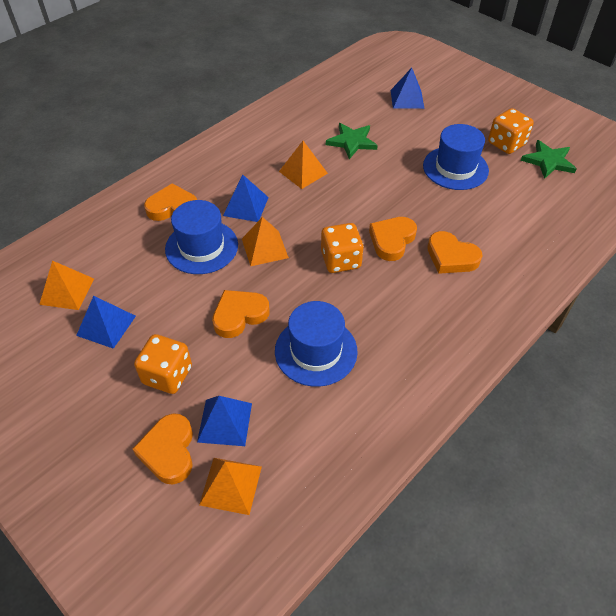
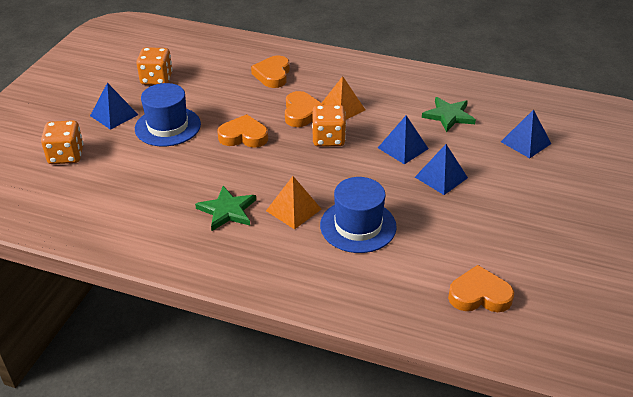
blue hat: 3 -> 2
orange heart: 5 -> 4
orange pyramid: 4 -> 2

